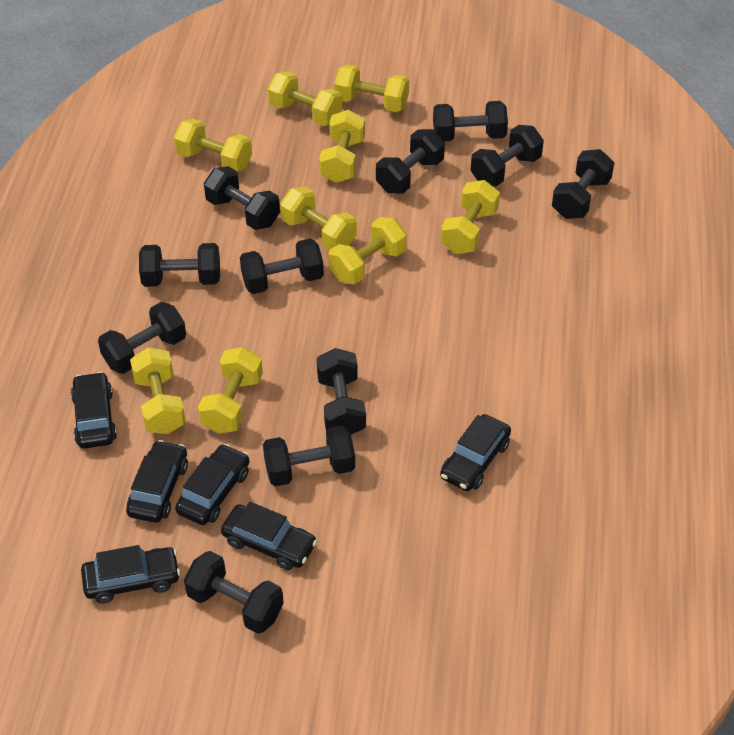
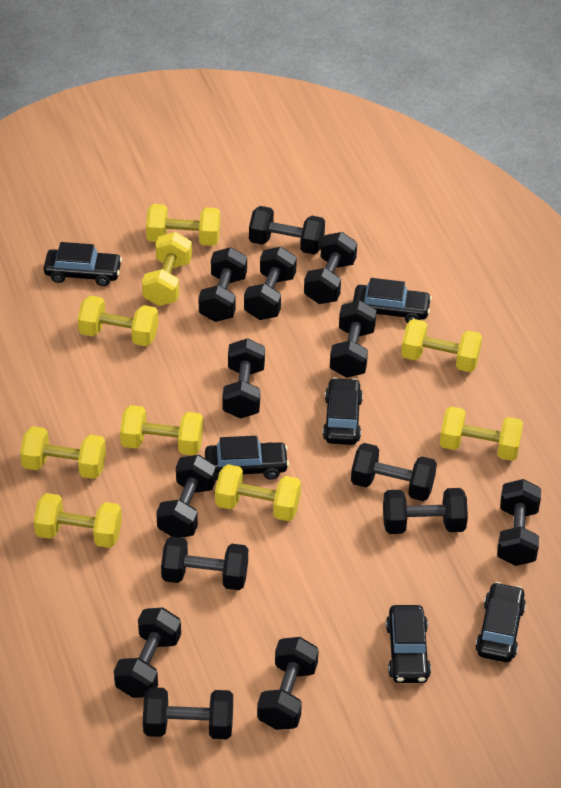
black dumbbell: 11 -> 14

